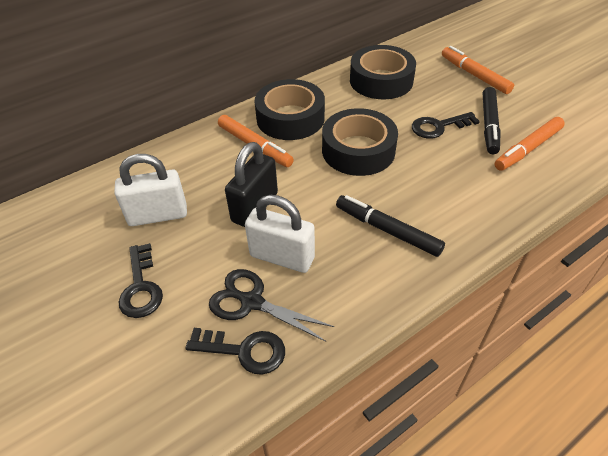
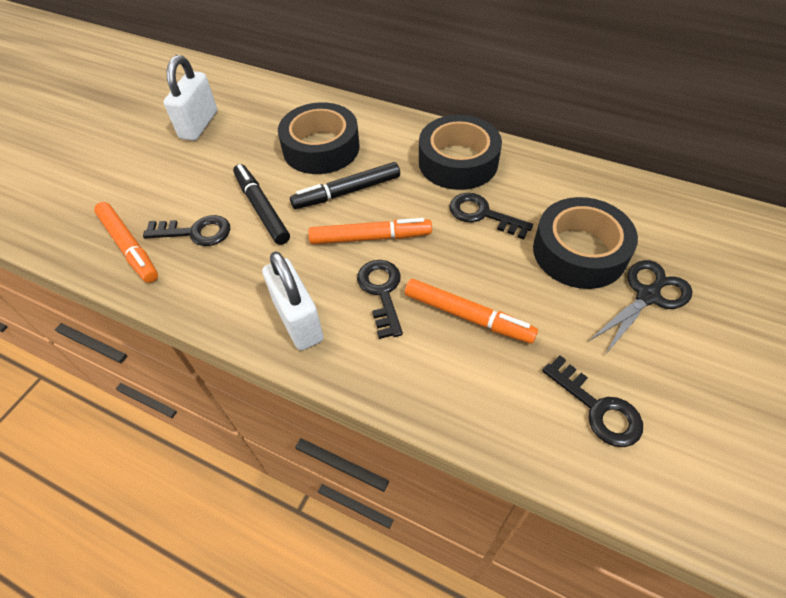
black key: 3 -> 4
black padlock: 1 -> 0

